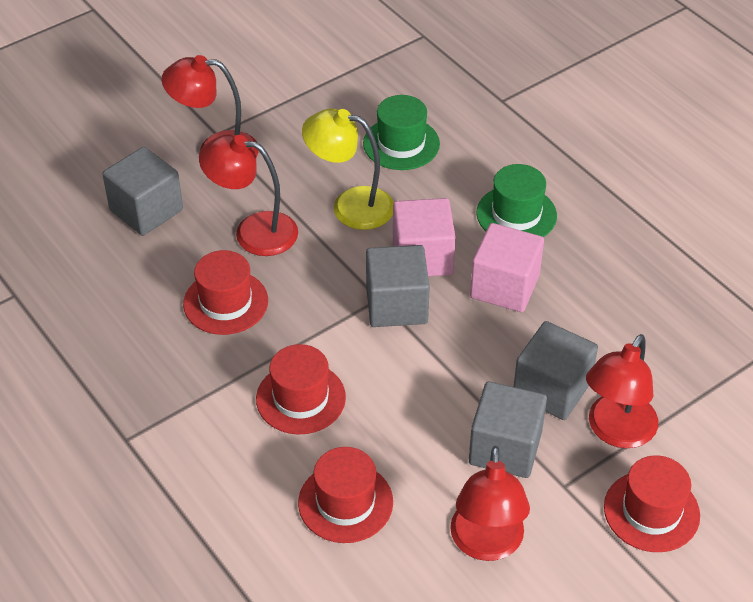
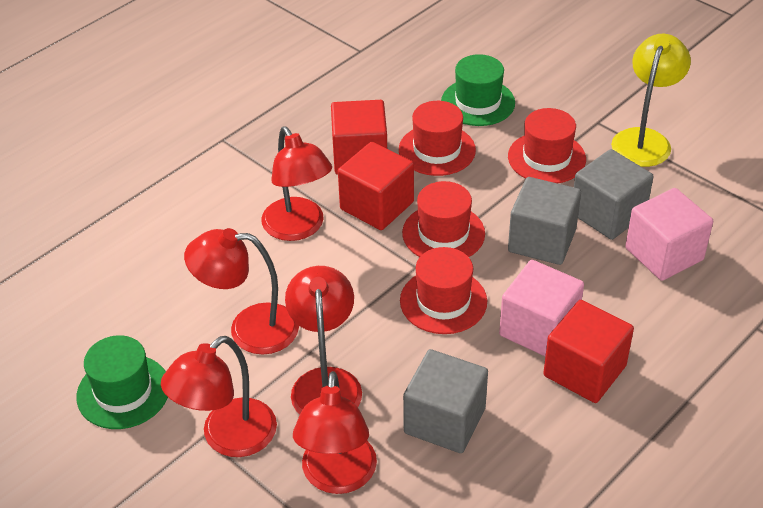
grey cube: 4 -> 3
red cube: 0 -> 3
red lamp: 4 -> 5

